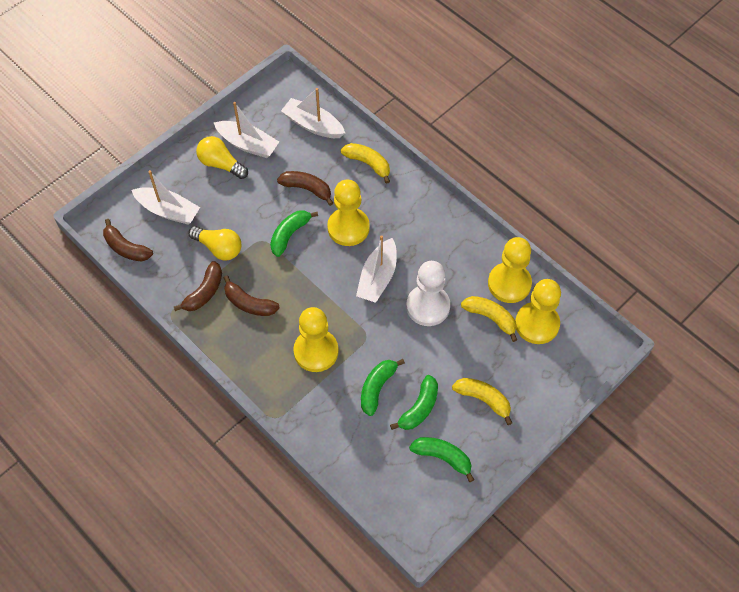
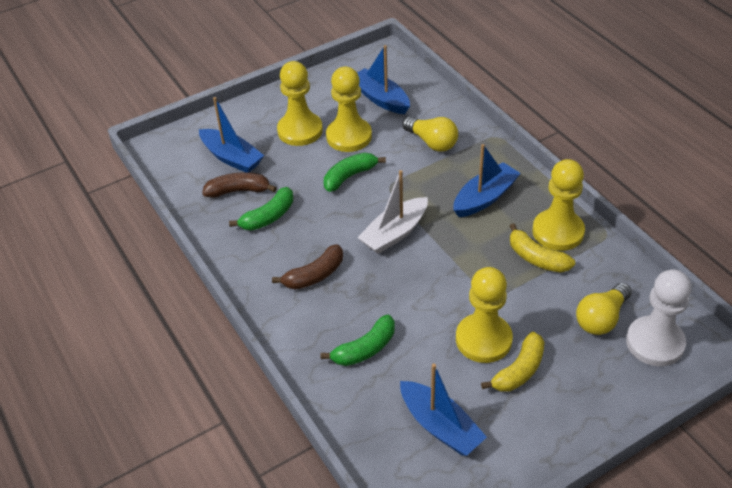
blue boat: 0 -> 4
brown banana: 4 -> 2
green banana: 4 -> 3
white boat: 4 -> 1
yellow banana: 3 -> 2

